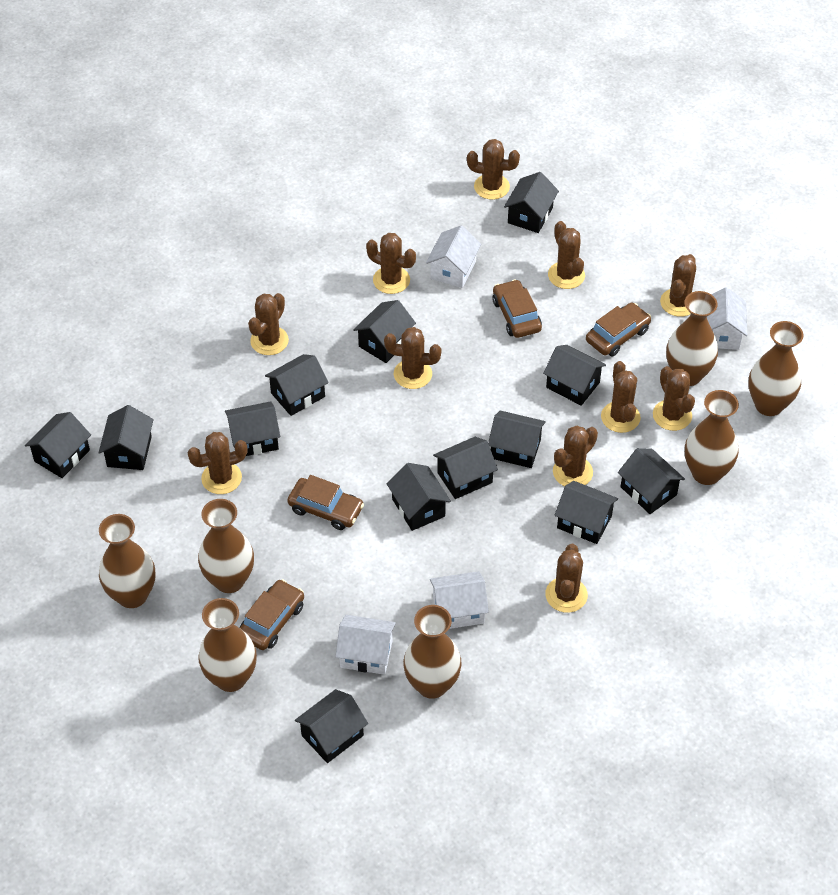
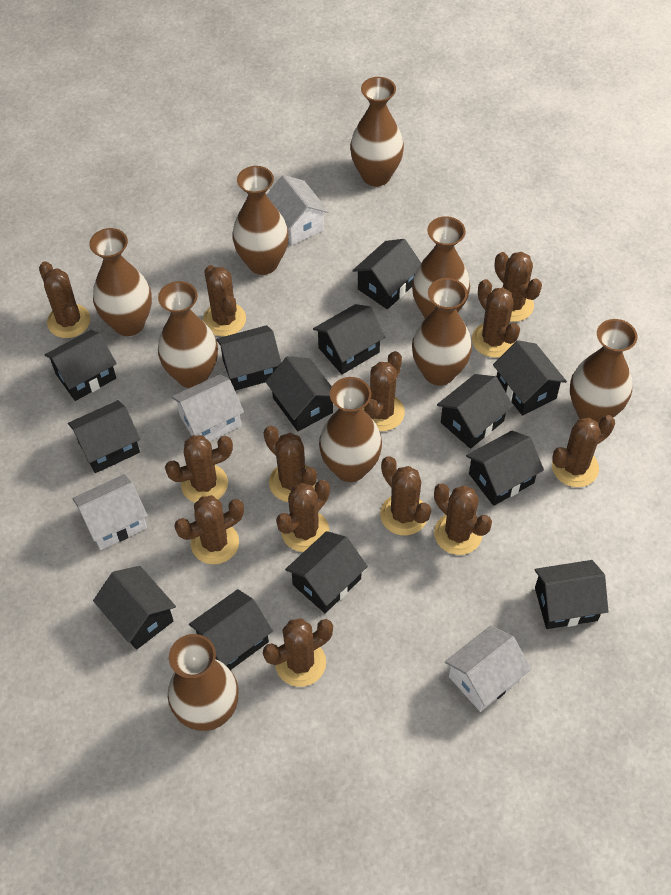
brown cactus: 11 -> 13
brown car: 4 -> 0
brown vase: 7 -> 9

